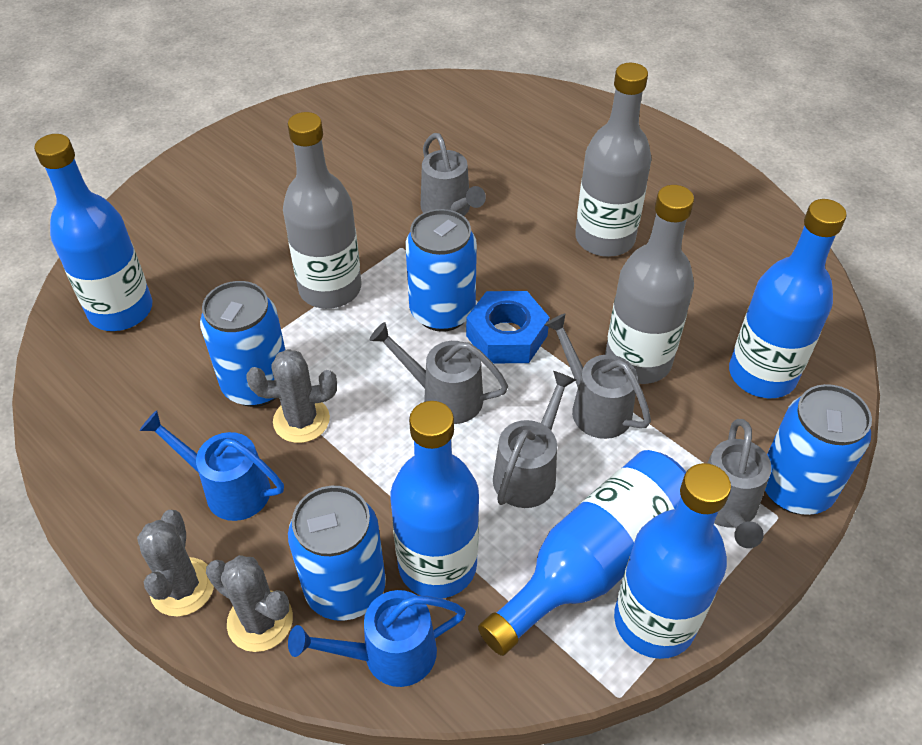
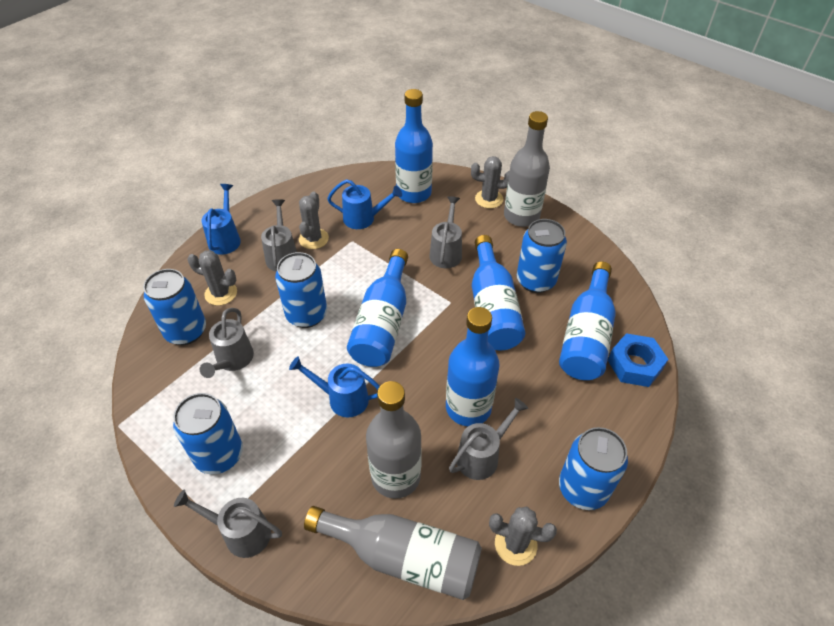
blue can: 4 -> 5
blue watering can: 2 -> 3
grey cactus: 3 -> 4

